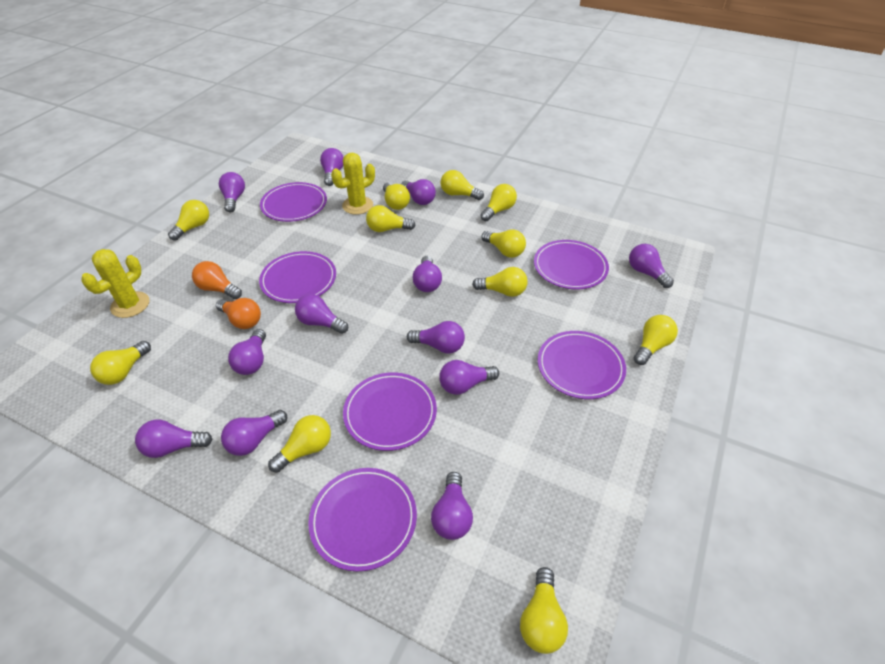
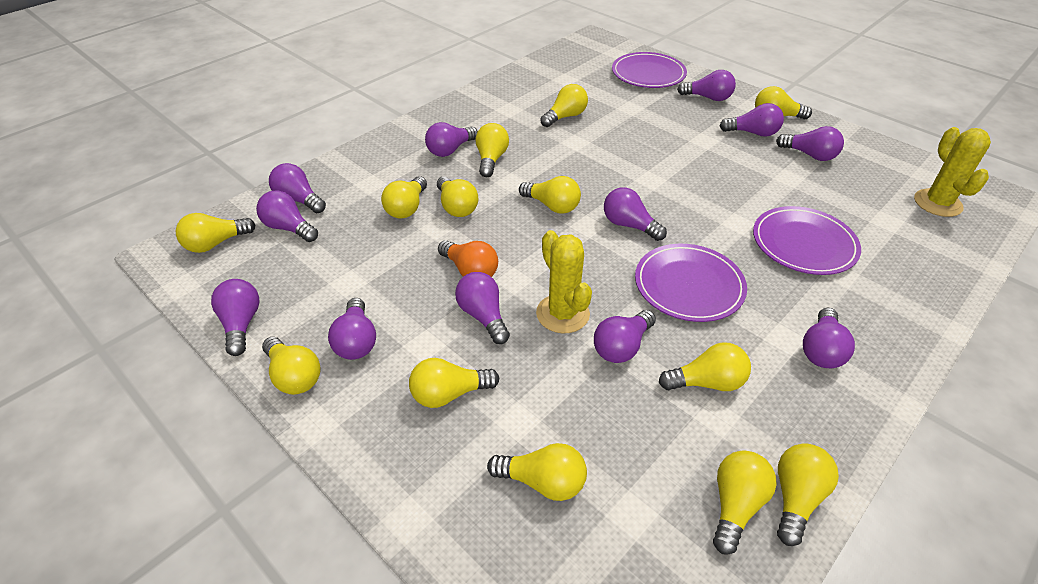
orange light bulb: 2 -> 1
purple plate: 6 -> 3
yellow light bulb: 11 -> 13

